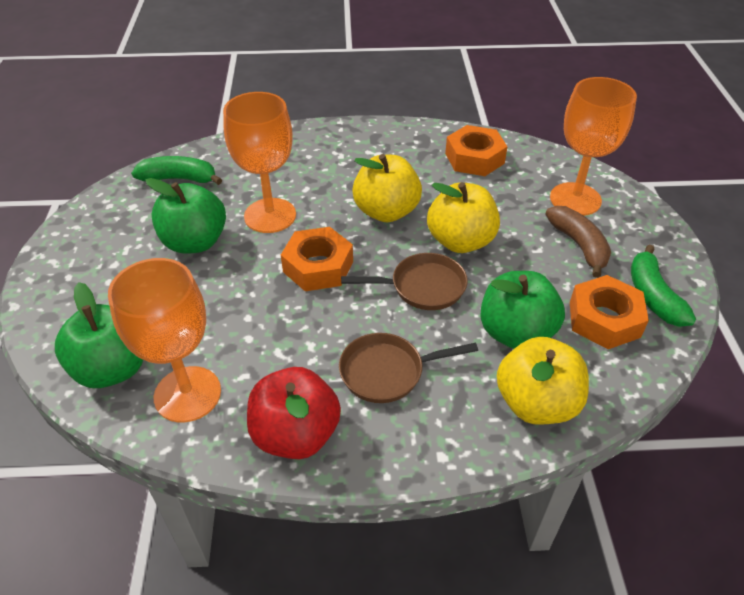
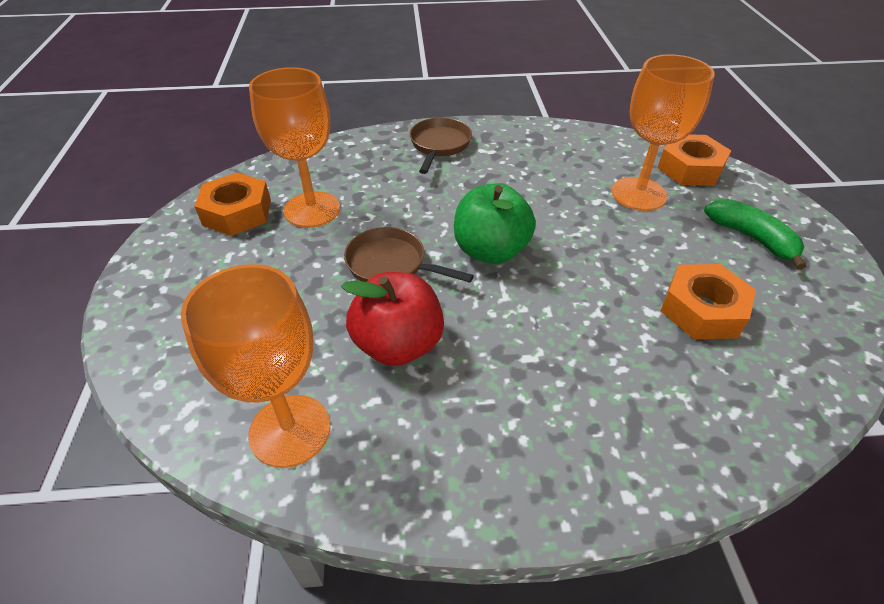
brown banana: 1 -> 0
green apple: 3 -> 1
green banana: 2 -> 1
yellow apple: 3 -> 0

